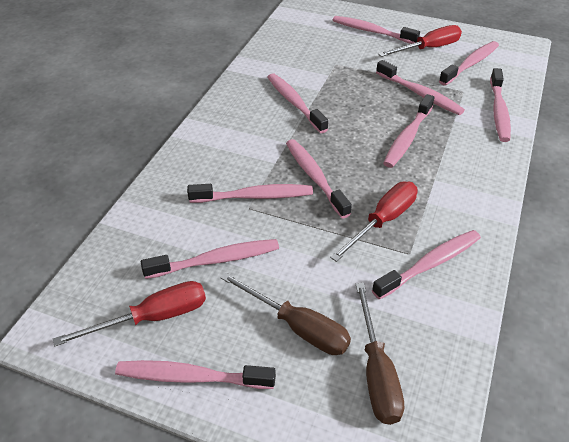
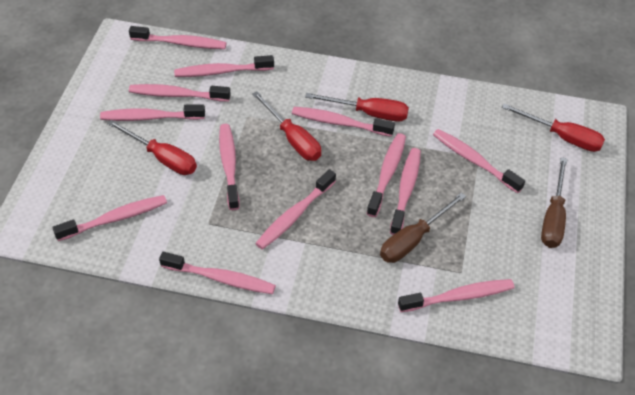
pink toothbrush: 11 -> 13
red screwdriver: 3 -> 4

